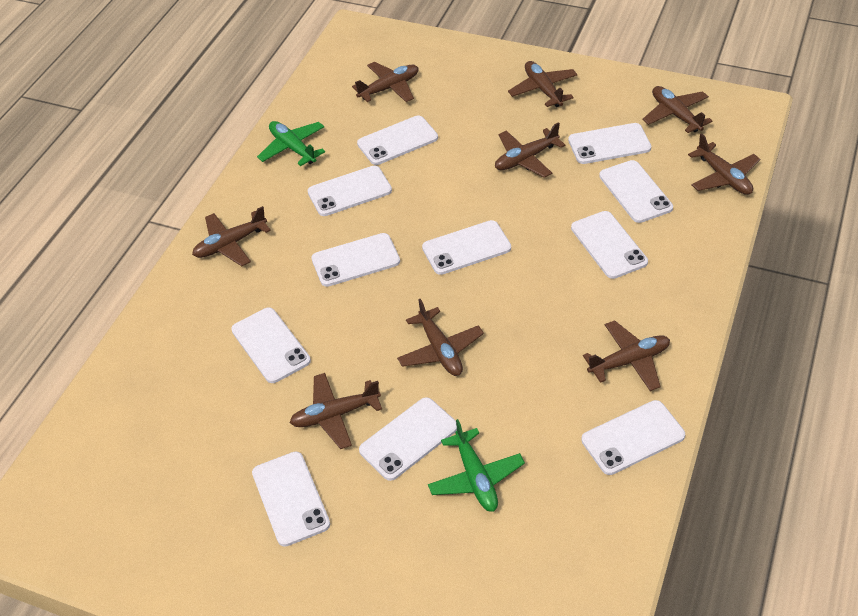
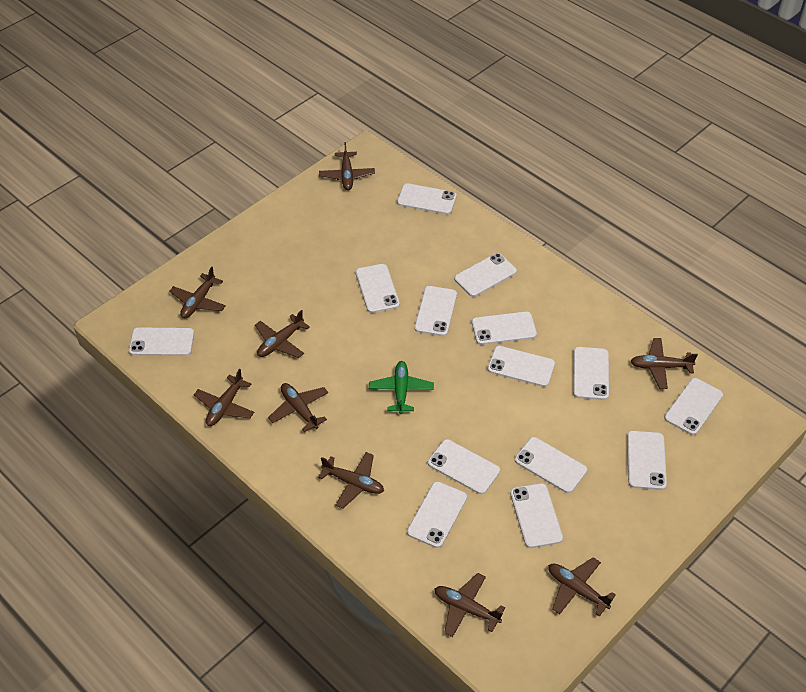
green plane: 2 -> 1
white phone: 11 -> 14

